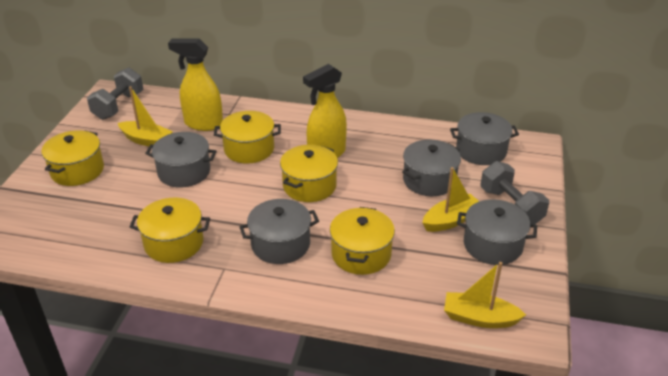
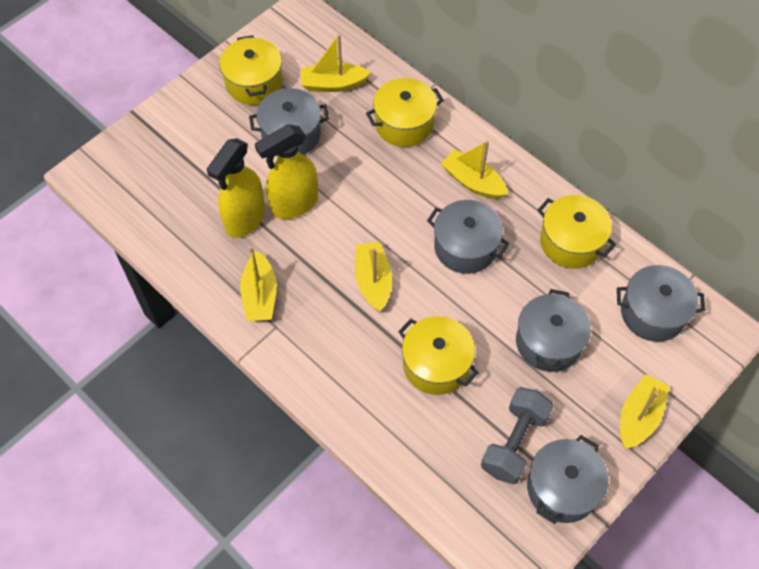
grey dumbbell: 2 -> 1
yellow boat: 3 -> 5
yellow pot: 5 -> 4

